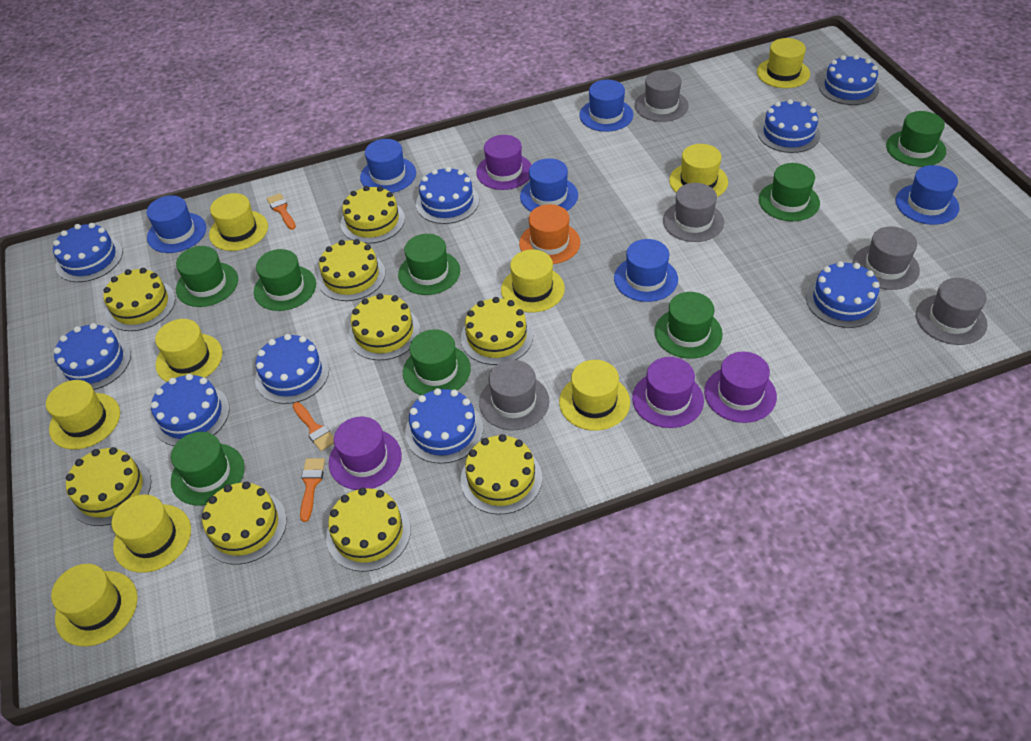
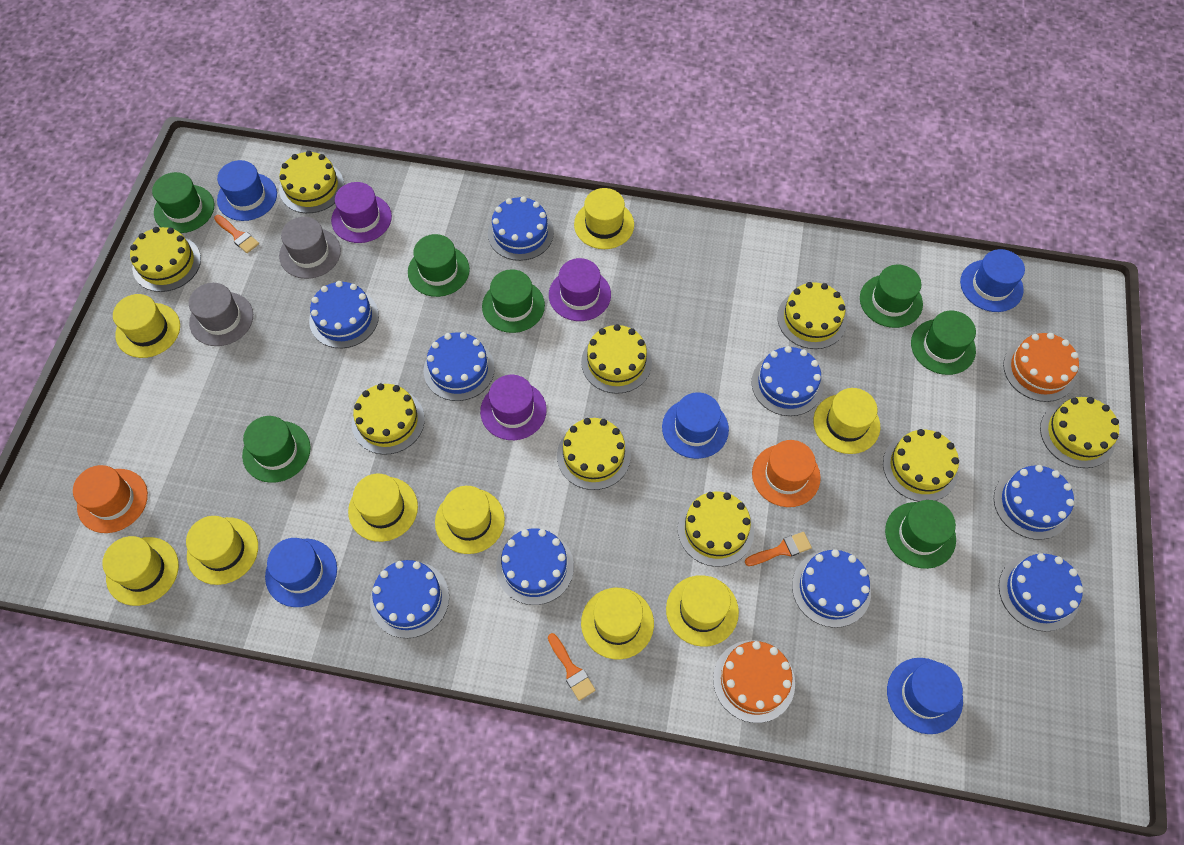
blue hat: 6 -> 5
green hat: 8 -> 7
grey hat: 5 -> 2
orange cake: 0 -> 2
orange hat: 1 -> 2
purple hat: 4 -> 3

